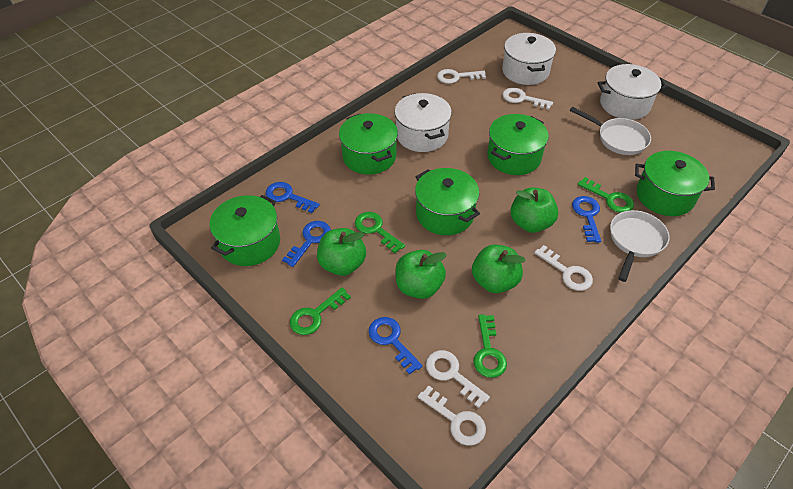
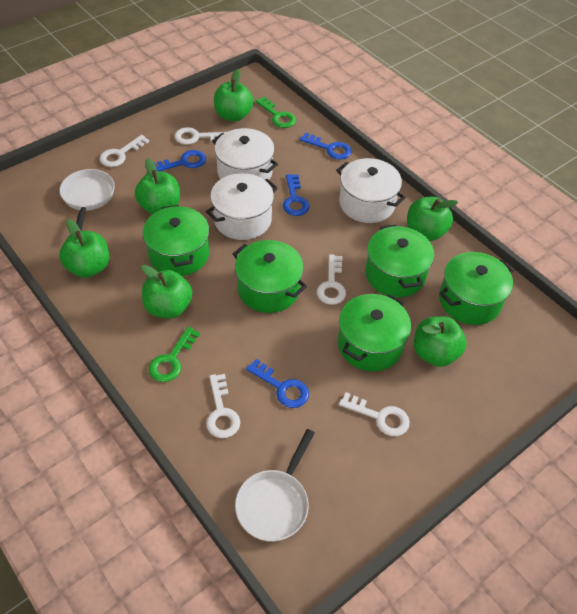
green apple: 4 -> 6
green key: 4 -> 2

